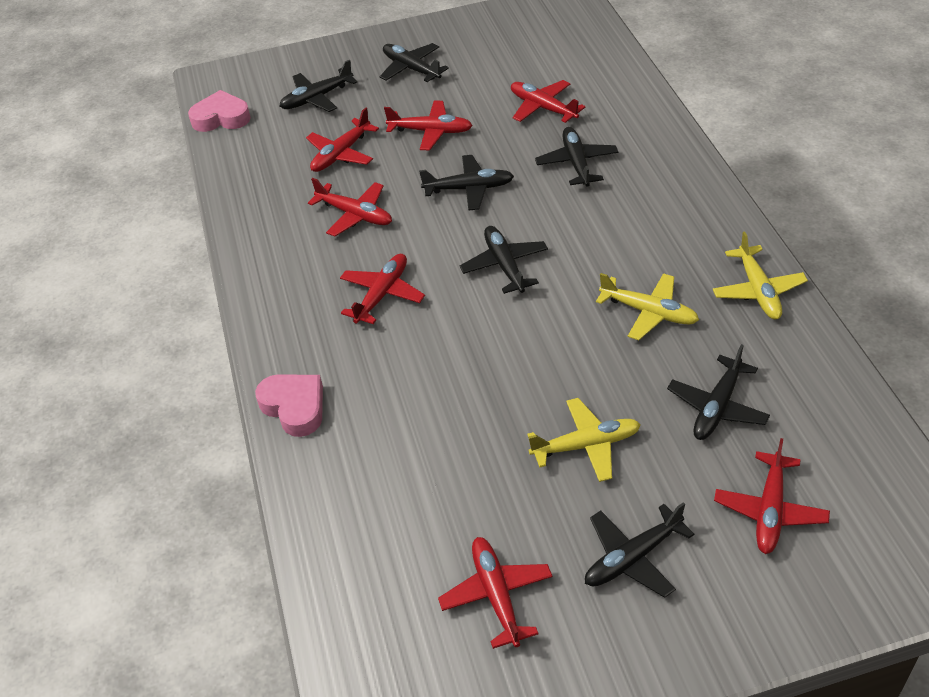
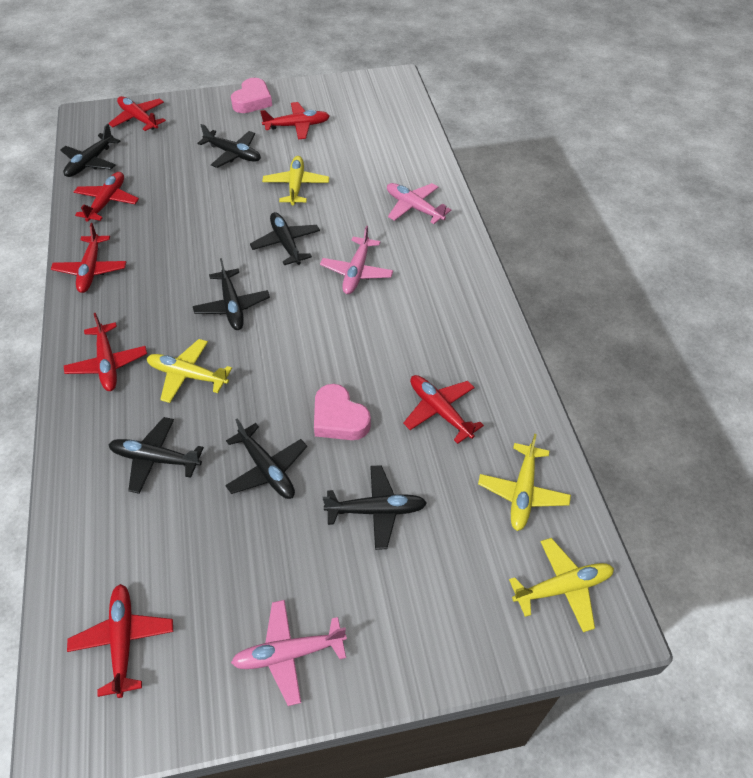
pink plane: 0 -> 3
yellow plane: 3 -> 4

